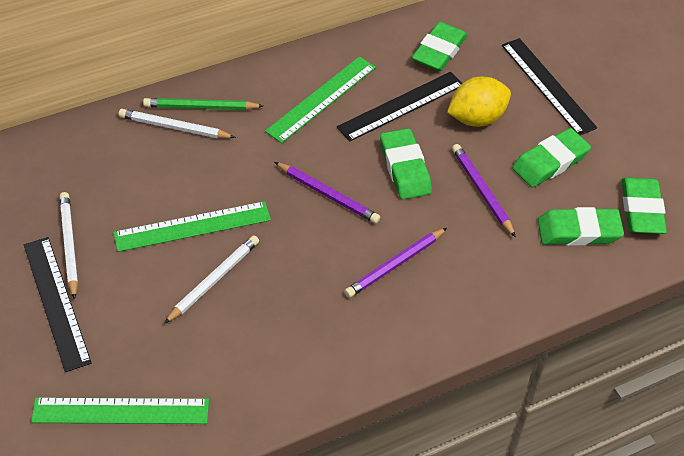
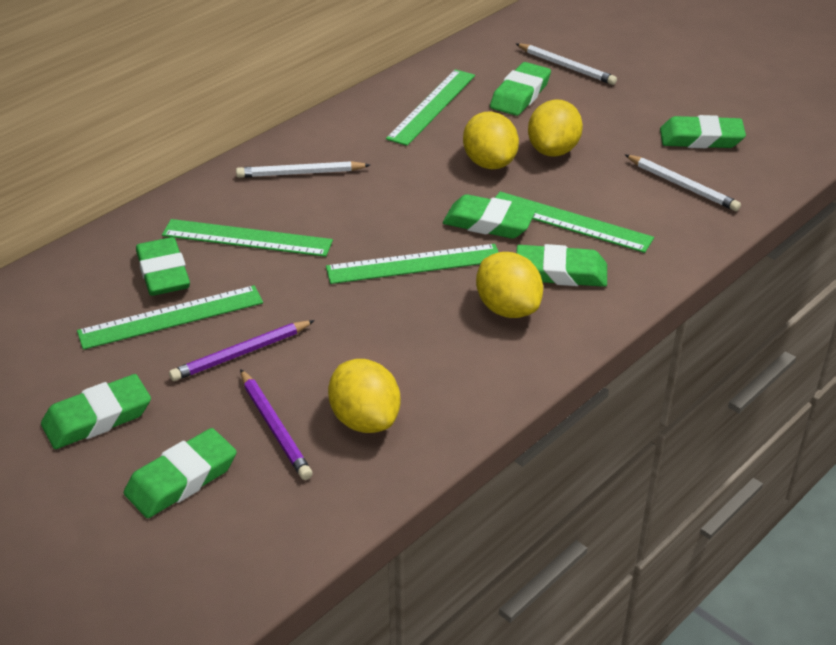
black ruler: 3 -> 0
green eraser: 5 -> 7
green pencil: 1 -> 0
green ruler: 3 -> 5
purple pencil: 3 -> 2
yellow lemon: 1 -> 4

